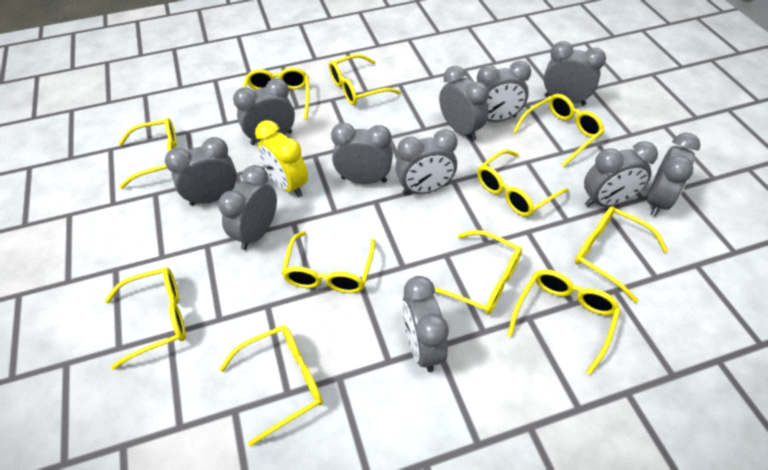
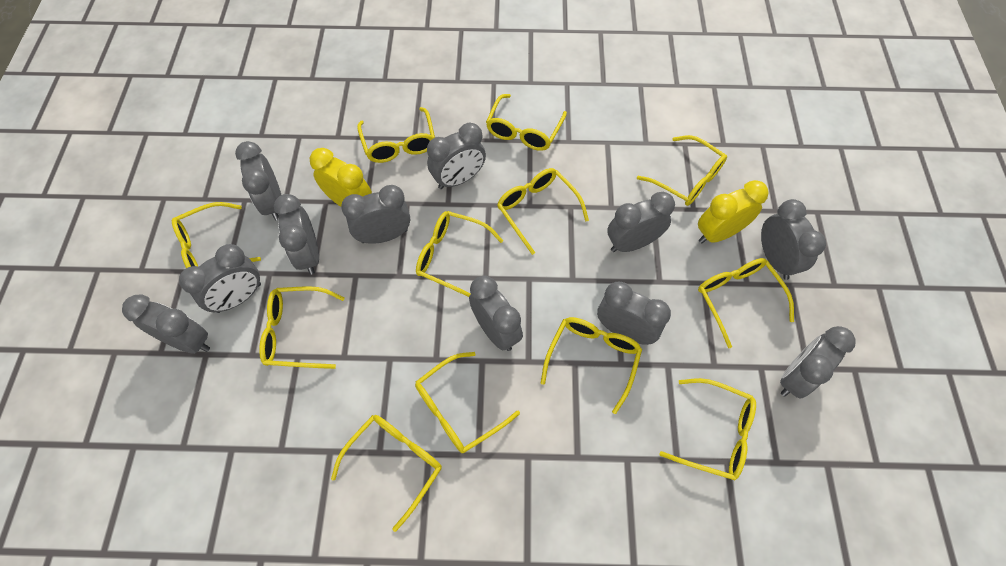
yellow clock: 1 -> 2
yellow glasses: 11 -> 12

